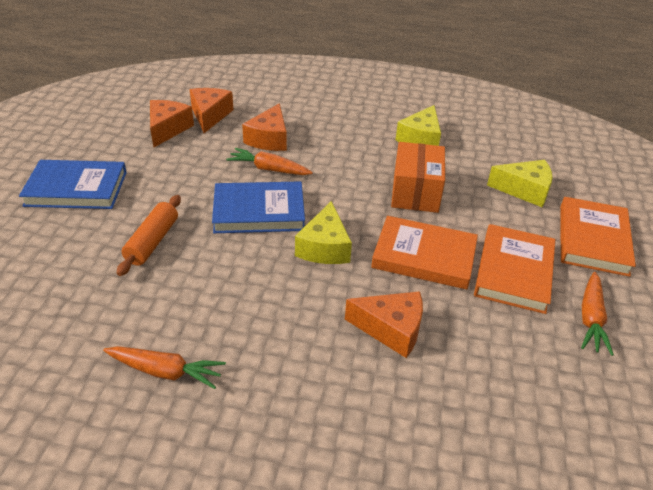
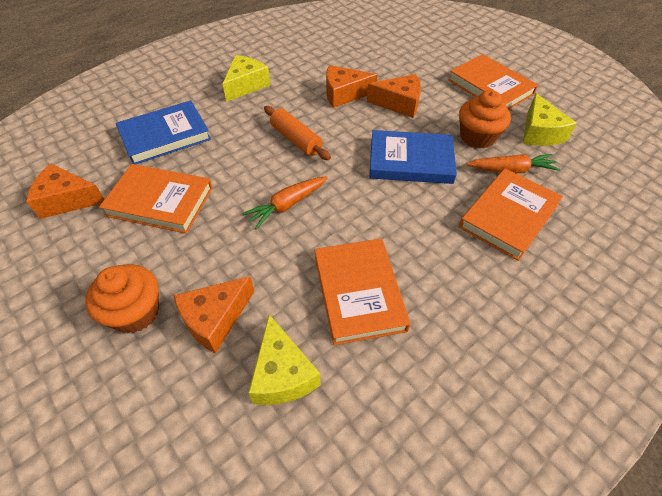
orange book: 3 -> 4
orange box: 1 -> 0
orange carrot: 3 -> 2
orange cupcake: 0 -> 2

